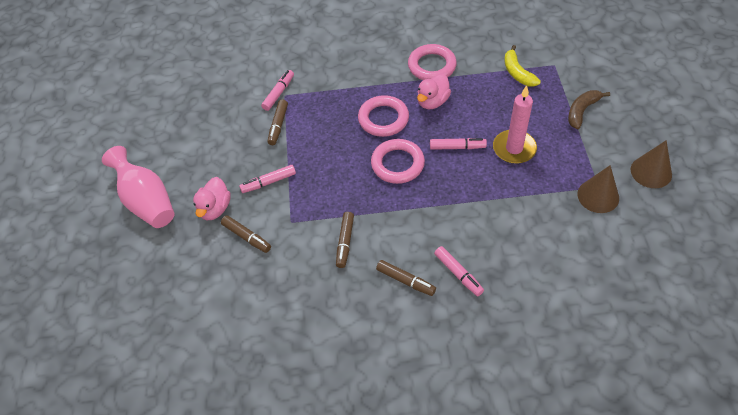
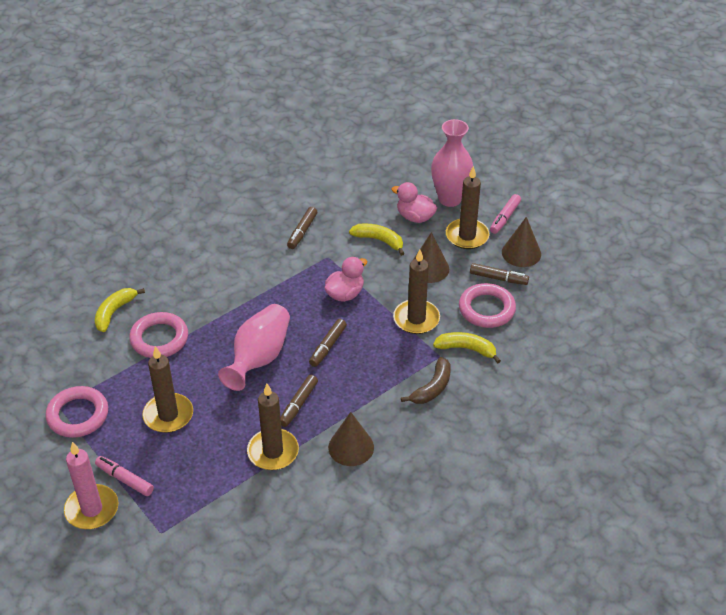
brown candle: 0 -> 4
brown cone: 2 -> 3
pink marker: 4 -> 2
pink vase: 1 -> 2
yellow banana: 1 -> 3

